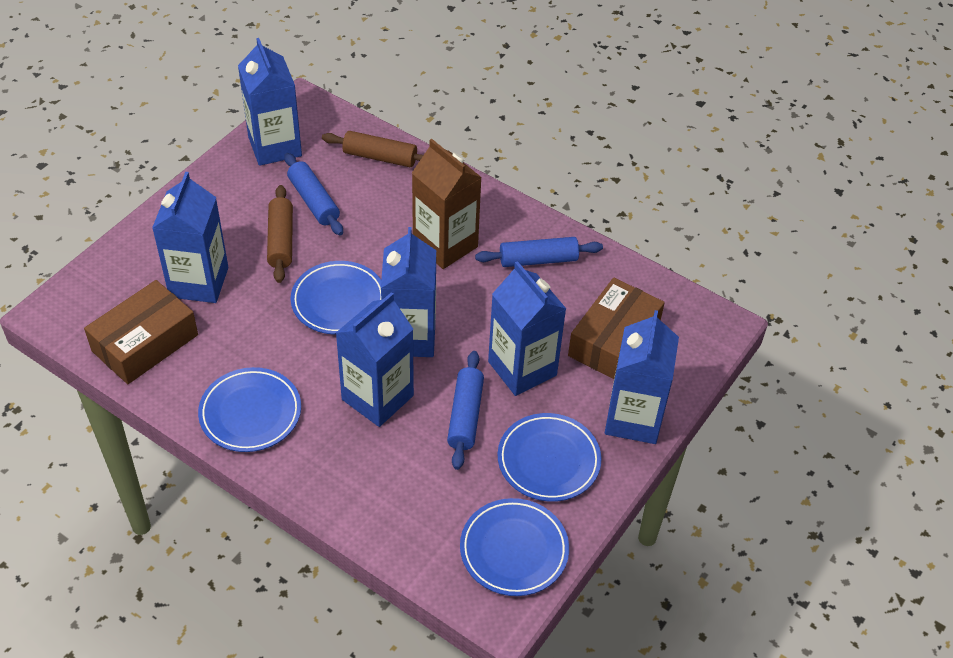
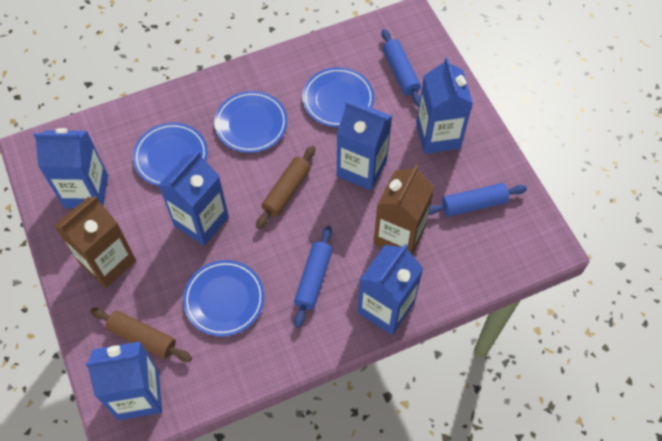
brown box: 2 -> 0
brown carton: 1 -> 2

